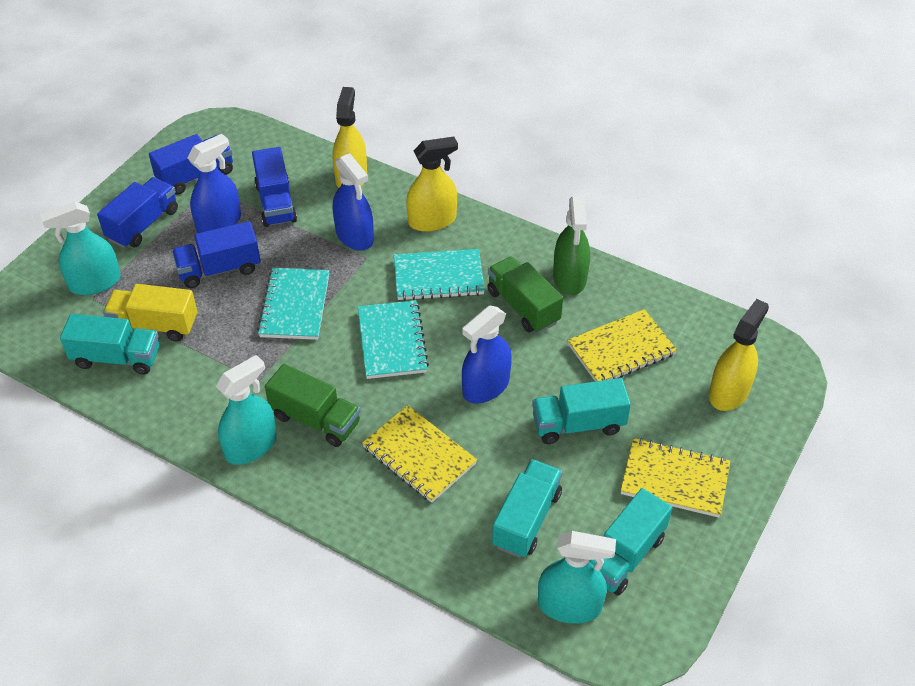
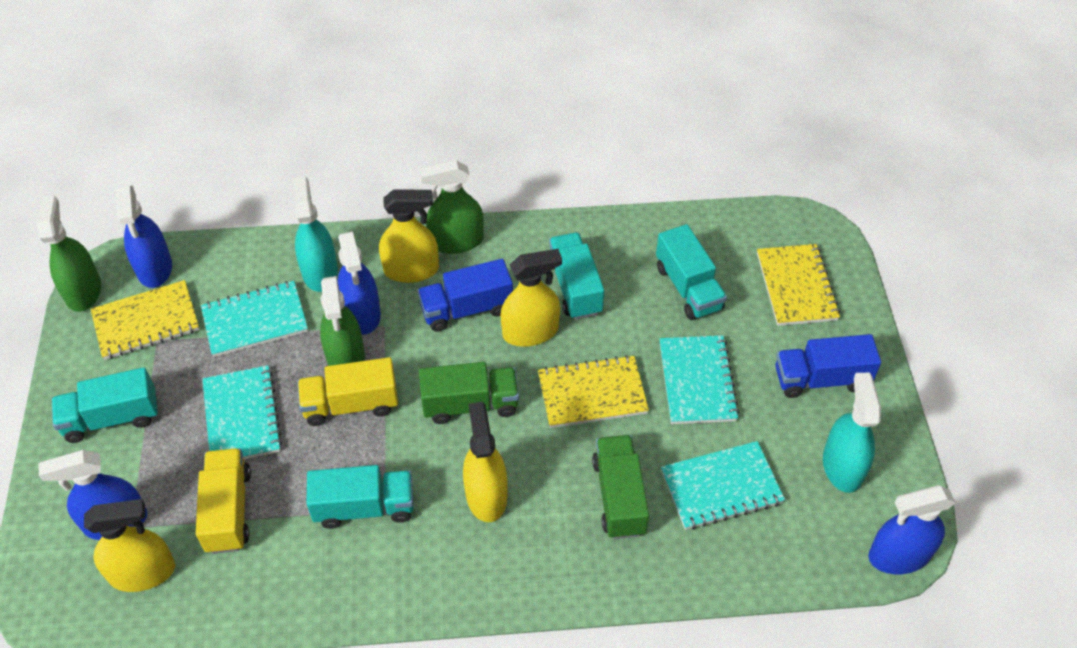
blue spray bottle: 3 -> 4
blue truck: 4 -> 2
green spray bottle: 1 -> 3
turquoise notebook: 3 -> 4
turquoise spray bottle: 3 -> 2
yellow spray bottle: 3 -> 4
yellow truck: 1 -> 2

